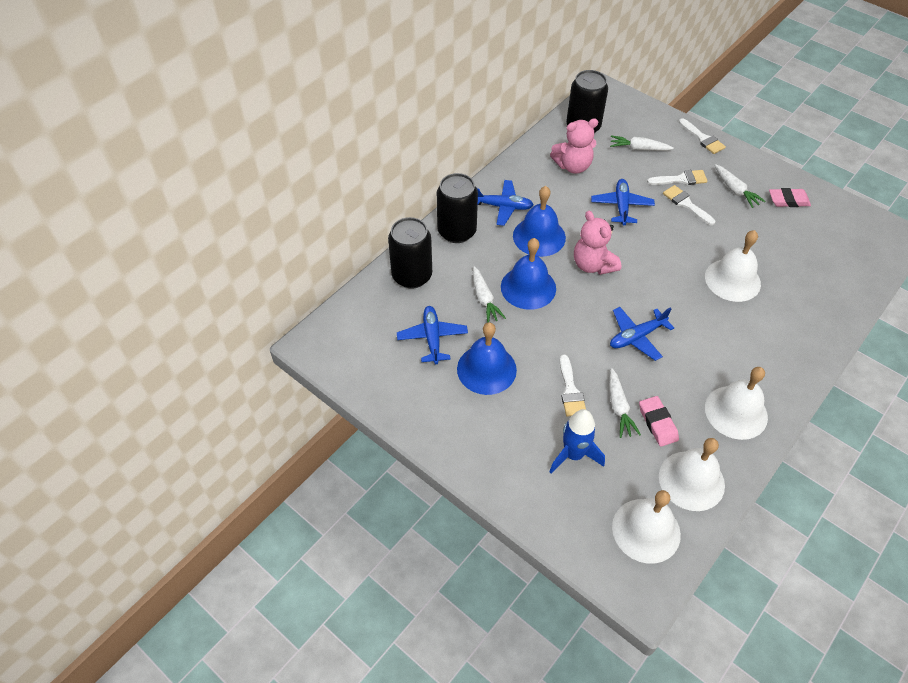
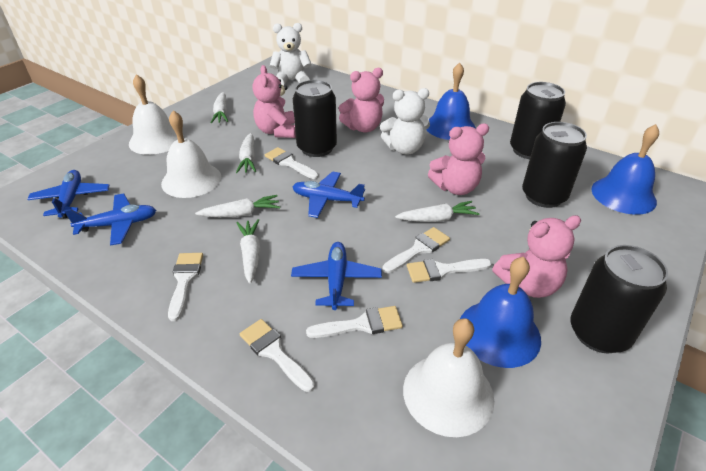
black can: 3 -> 4
blue rocket: 1 -> 0
pink eraser: 2 -> 0
pink teddy bear: 2 -> 4
white bell: 4 -> 3
white brush: 4 -> 6
white carrot: 4 -> 5
white teddy bear: 0 -> 2

